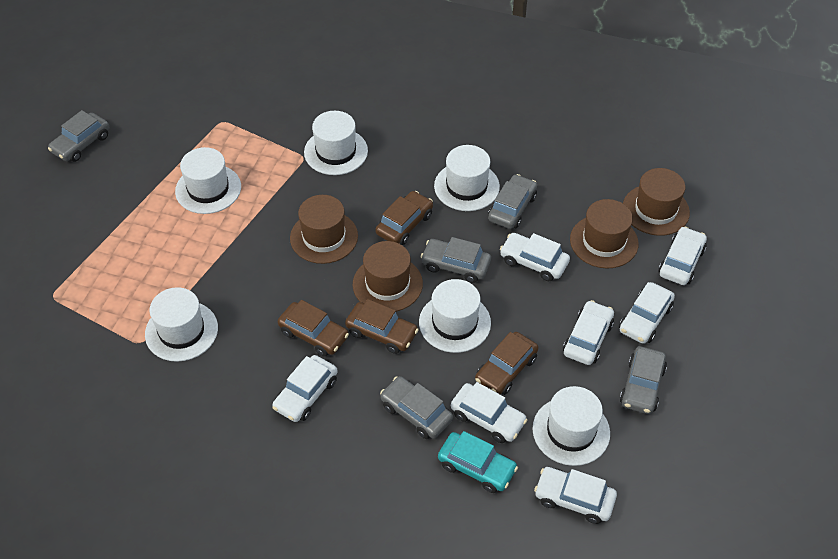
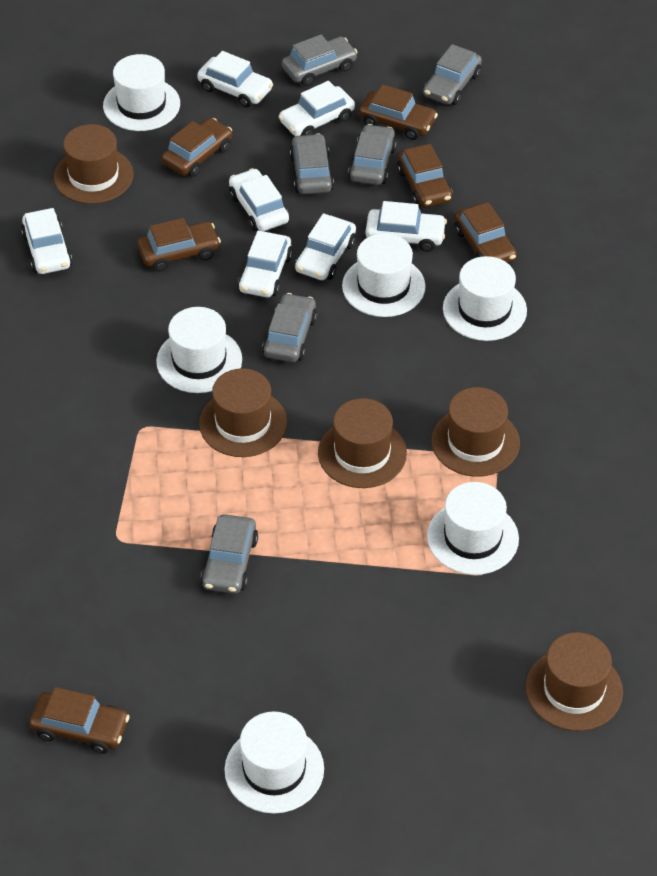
brown car: 4 -> 6
brown hat: 4 -> 5
grey car: 5 -> 6
turquoise car: 1 -> 0

